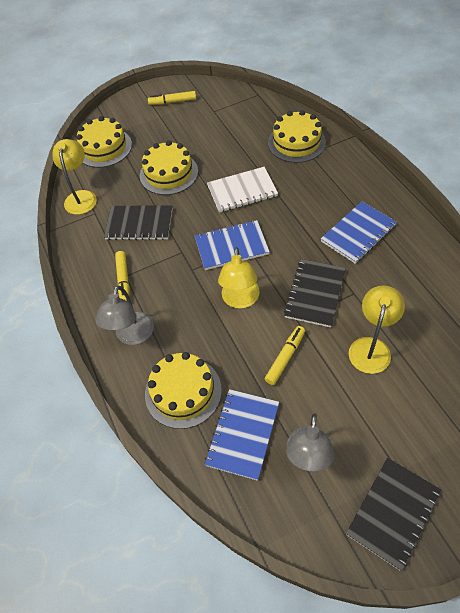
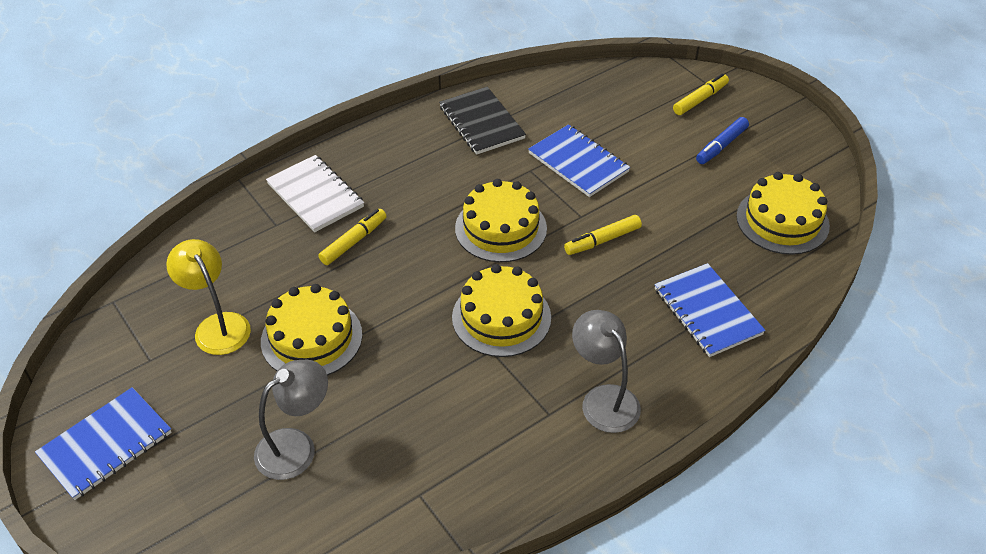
black notebook: 3 -> 1
blue marker: 0 -> 1
yellow lamp: 3 -> 1

